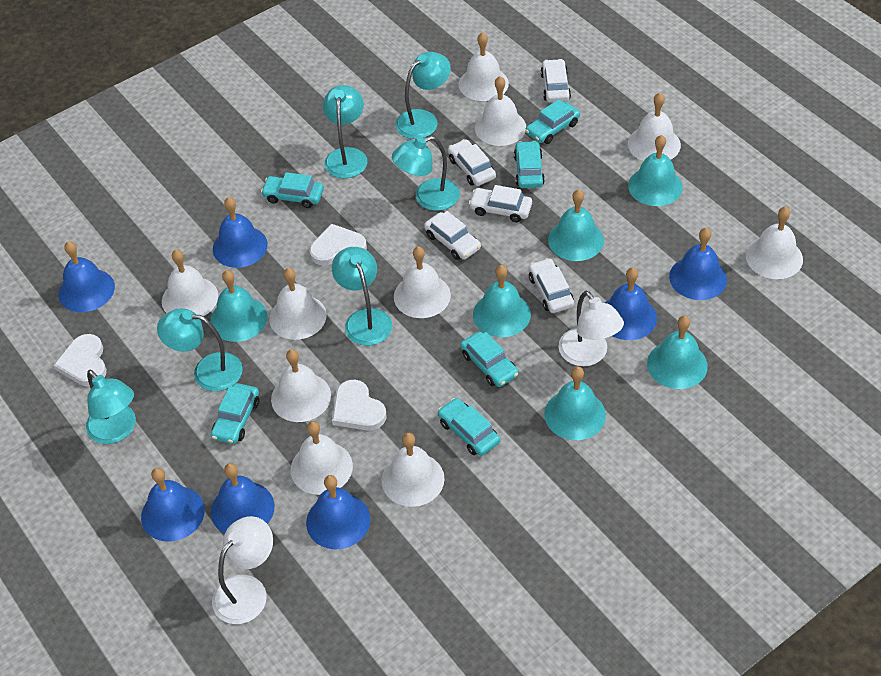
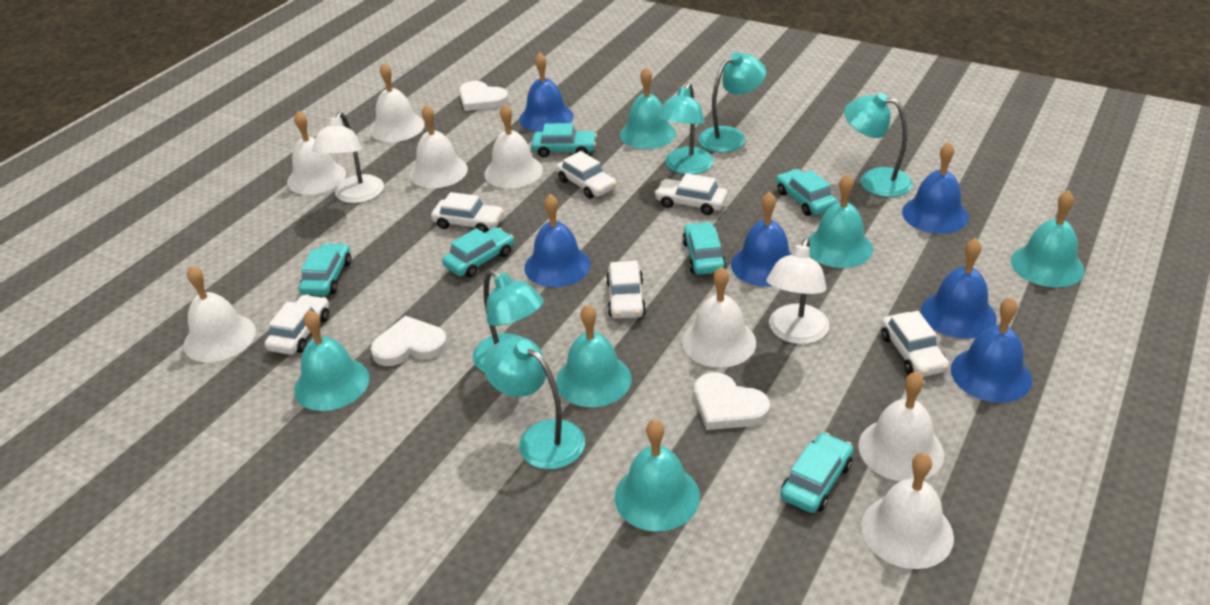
blue bell: 7 -> 6
turquoise lamp: 6 -> 5
white bell: 10 -> 8
white car: 5 -> 6

